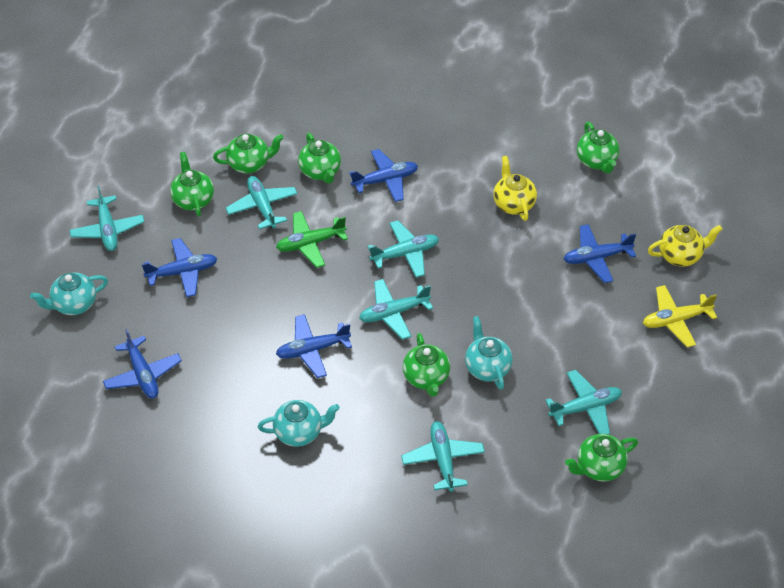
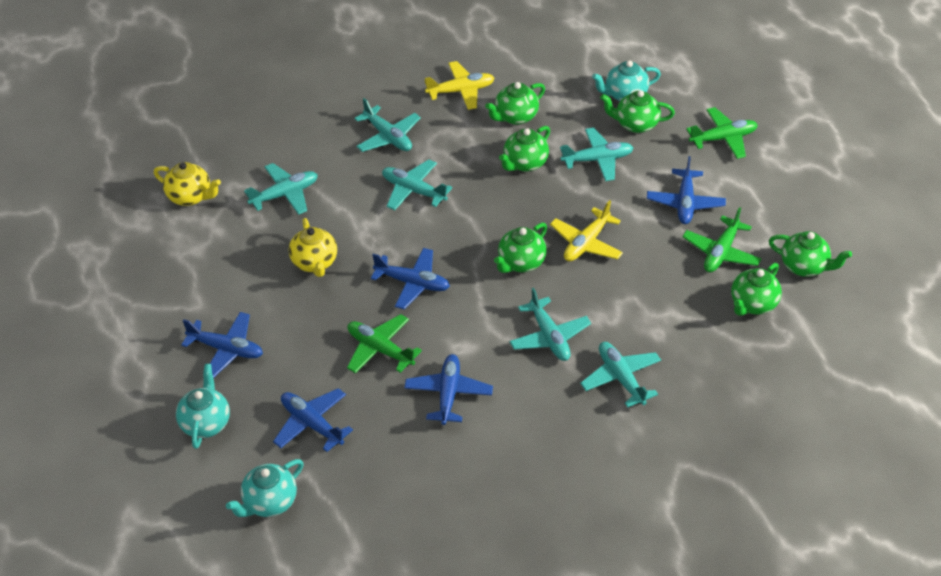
green plane: 1 -> 3
yellow plane: 1 -> 2

